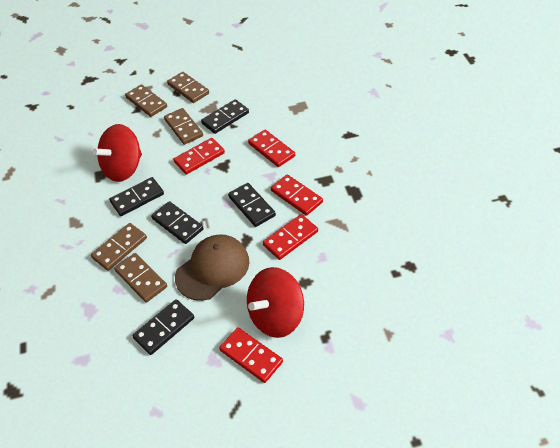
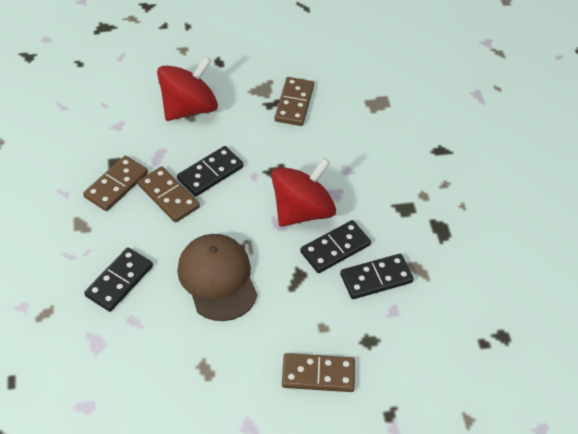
black domino: 5 -> 4
brown domino: 5 -> 4
red domino: 5 -> 0

